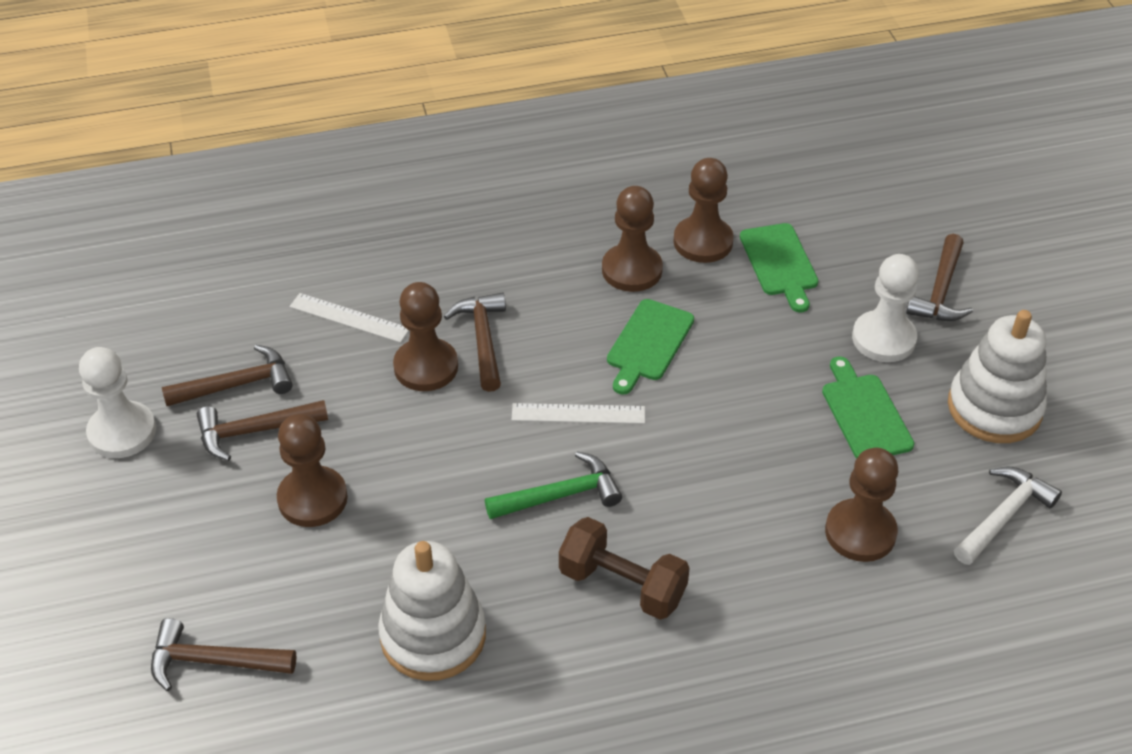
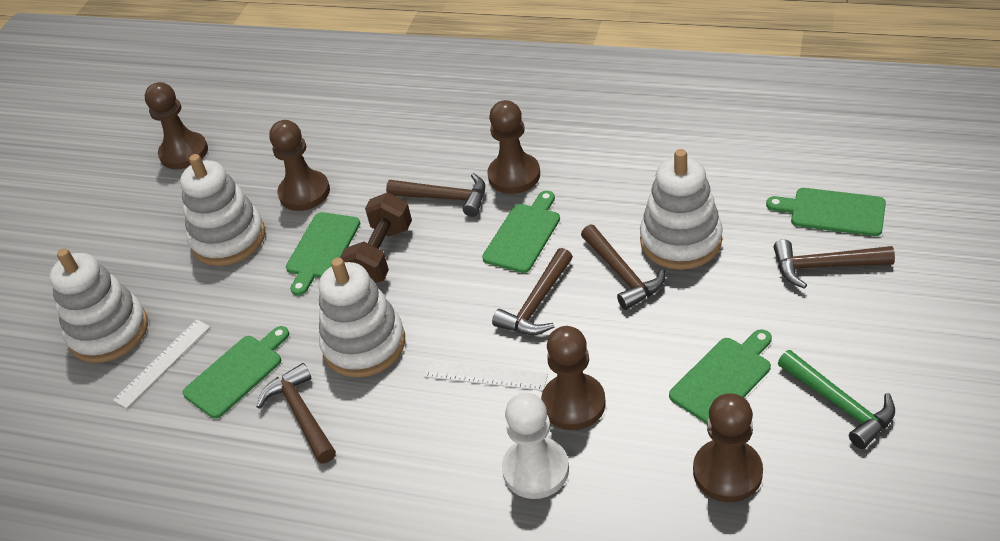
green cutting board: 3 -> 5
white hammer: 1 -> 0
white pawn: 2 -> 1
white stacking toy: 2 -> 4

